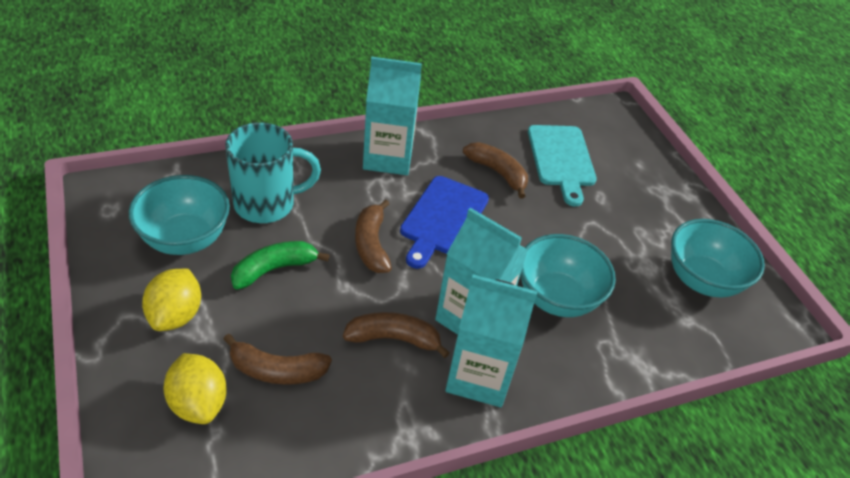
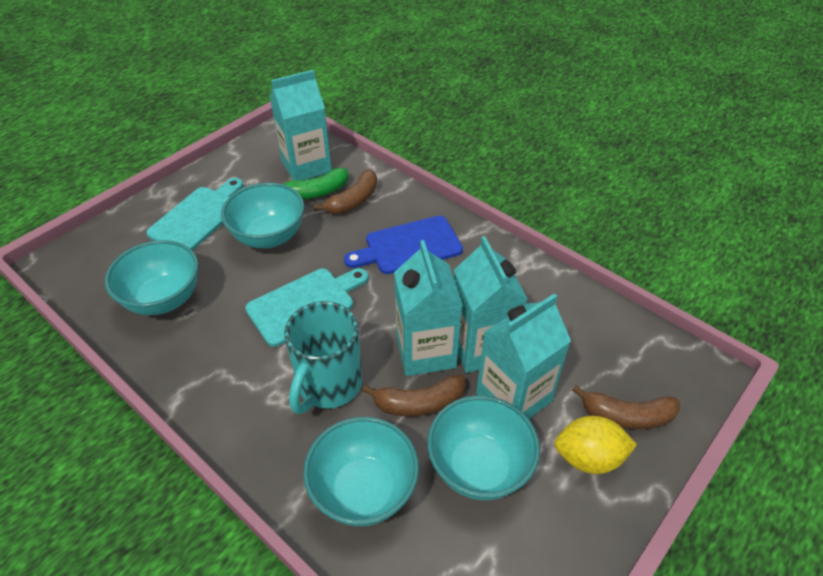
brown banana: 4 -> 3
turquoise bowl: 3 -> 4
turquoise carton: 3 -> 4
turquoise cutting board: 1 -> 2
yellow lemon: 2 -> 1

